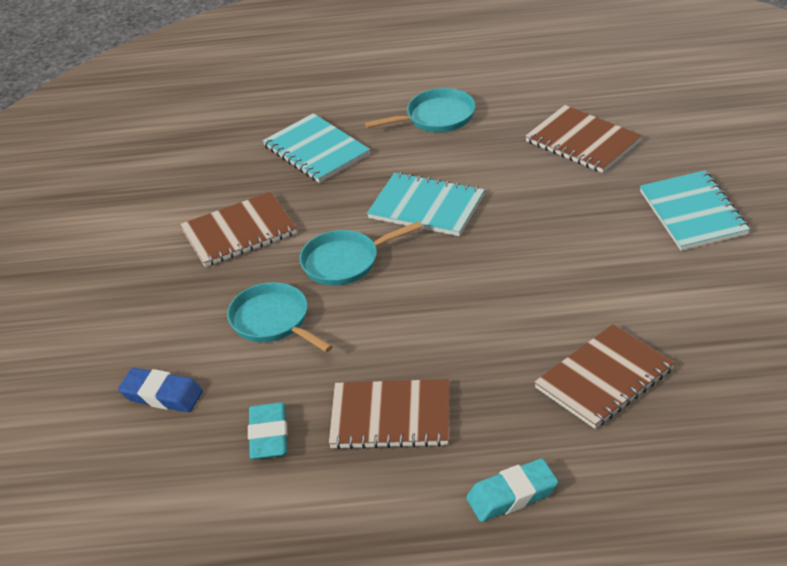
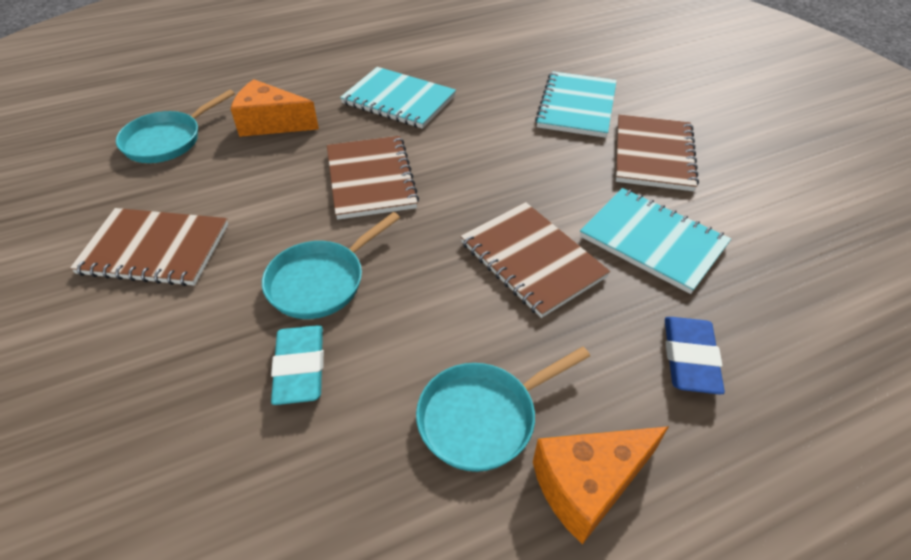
orange cheese: 0 -> 2
turquoise eraser: 2 -> 1

